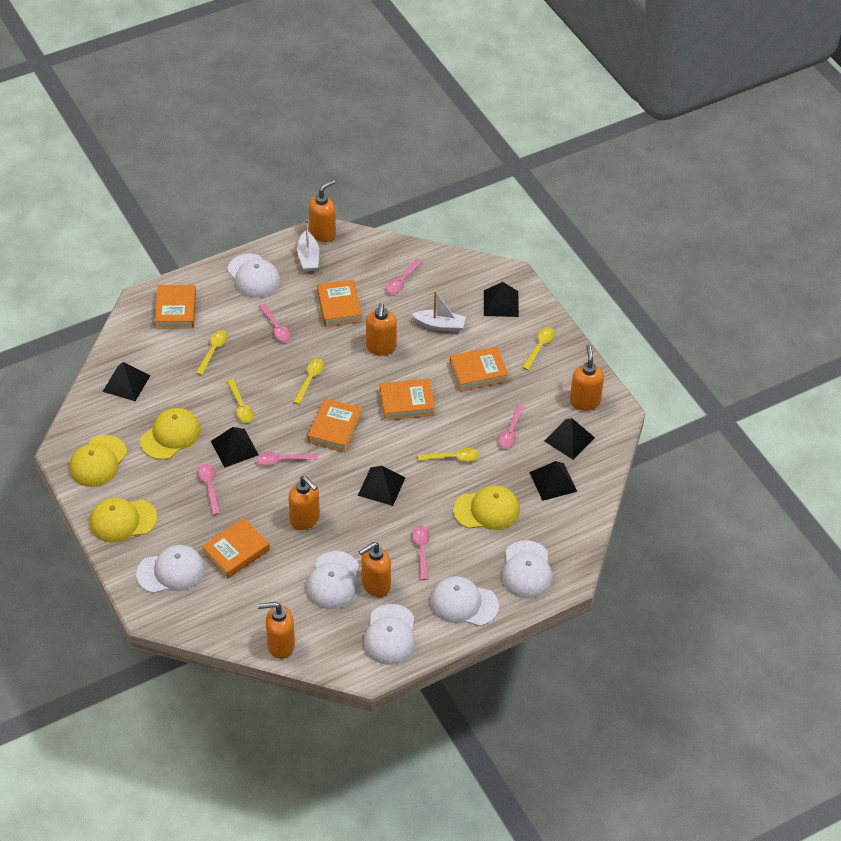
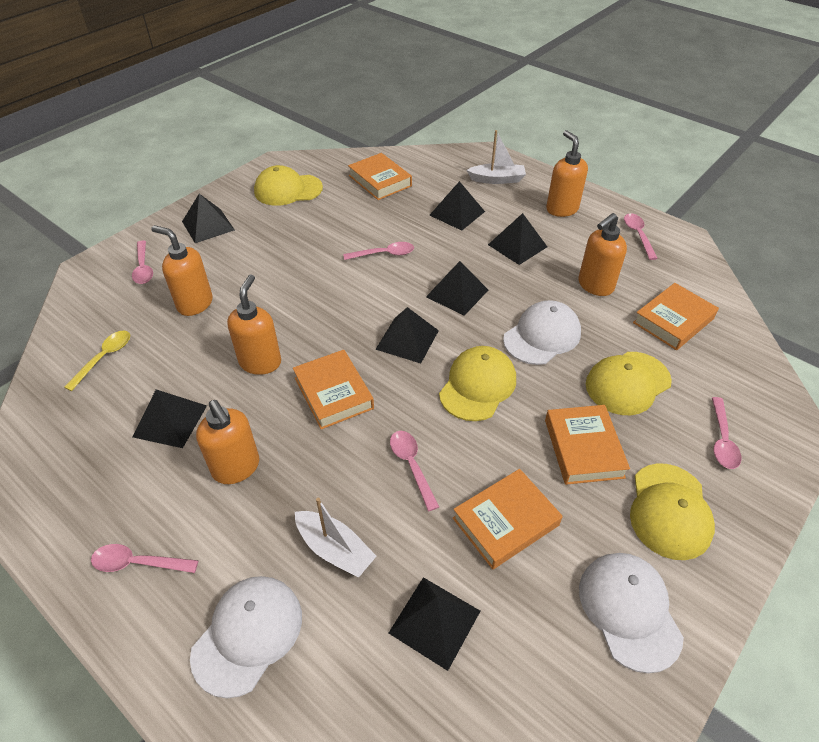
black pyramid: 6 -> 7
orange book: 6 -> 5
orange soap dispenser: 6 -> 5
white cap: 6 -> 3
yellow spoon: 5 -> 1

